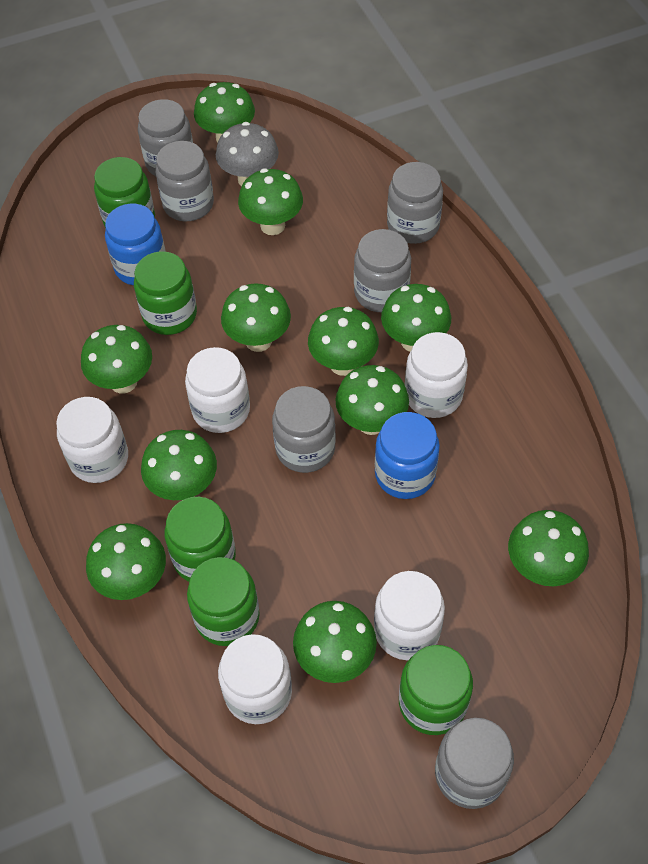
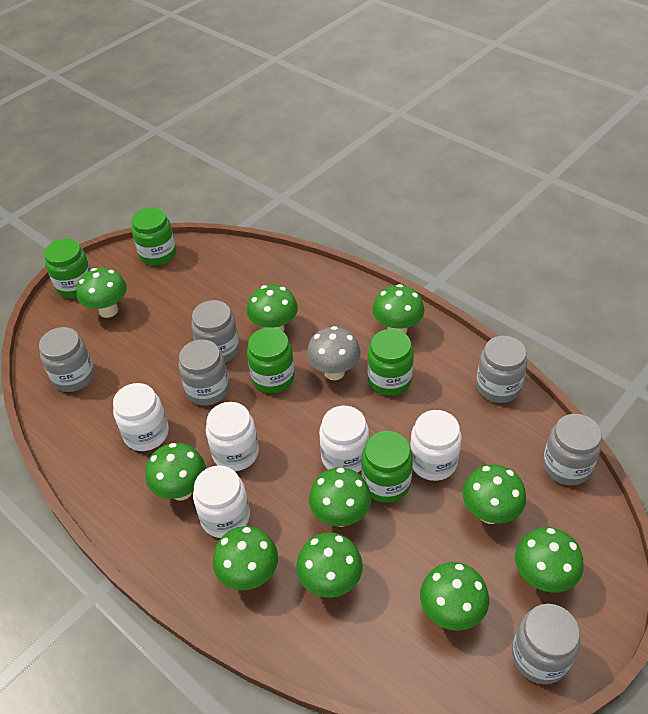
blue jar: 2 -> 0
green mushroom: 11 -> 10

